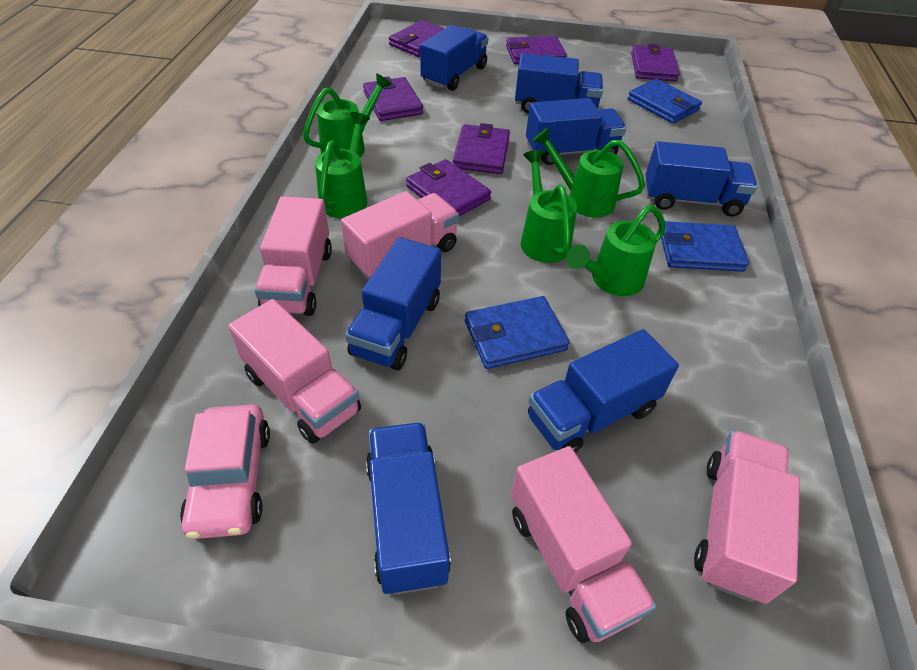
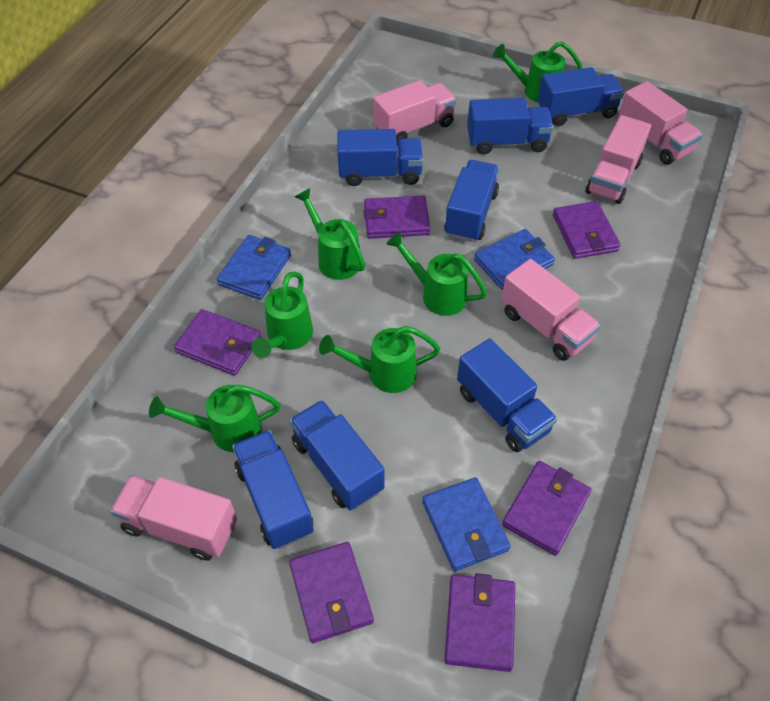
green watering can: 5 -> 6
pink car: 1 -> 0

